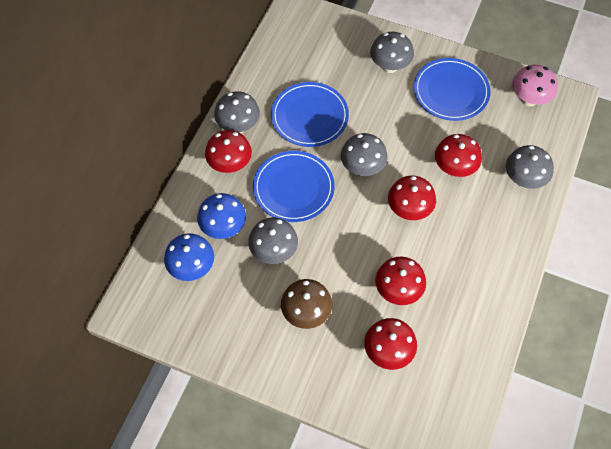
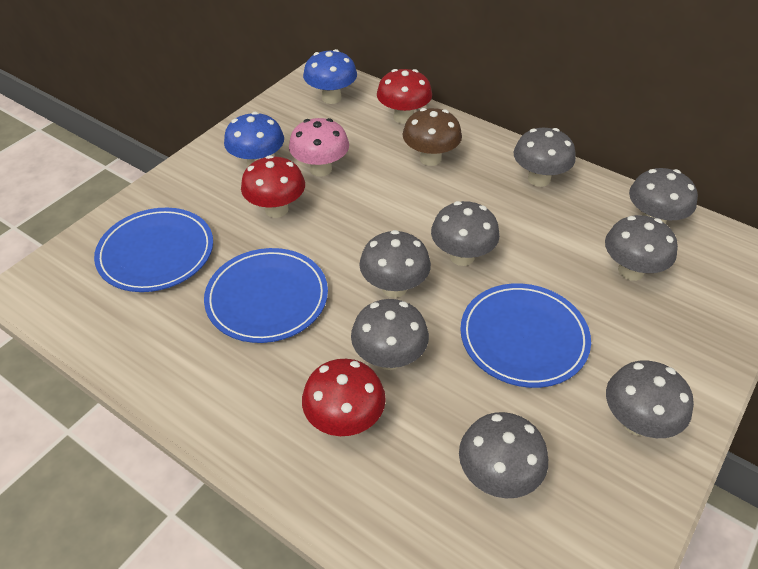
grey mushroom: 5 -> 8
red mushroom: 5 -> 3

